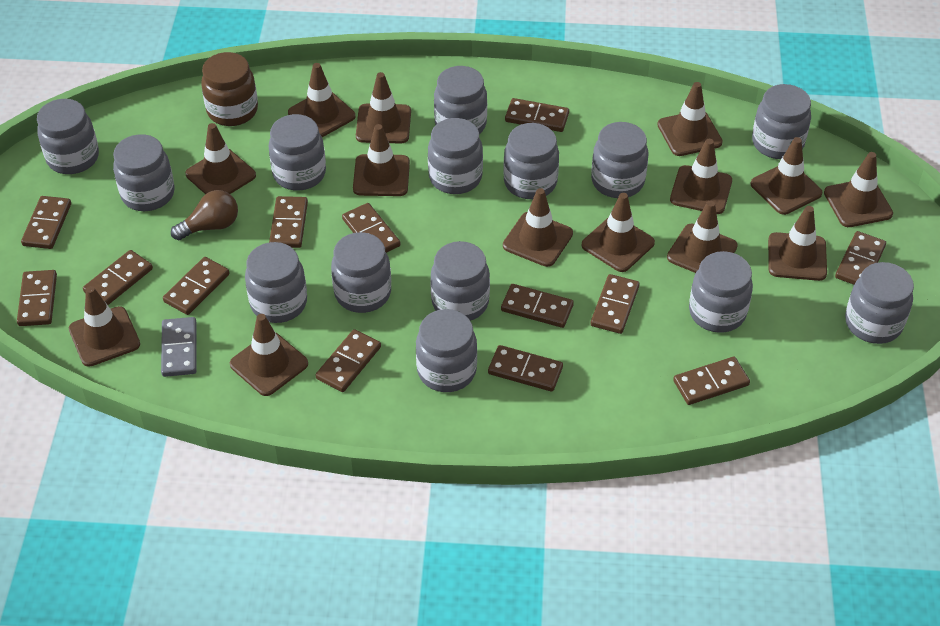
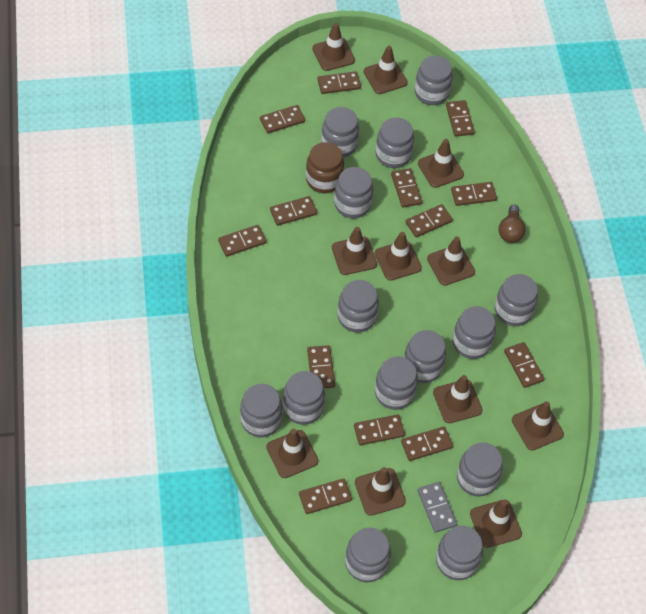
brown traffic cone: 14 -> 11

